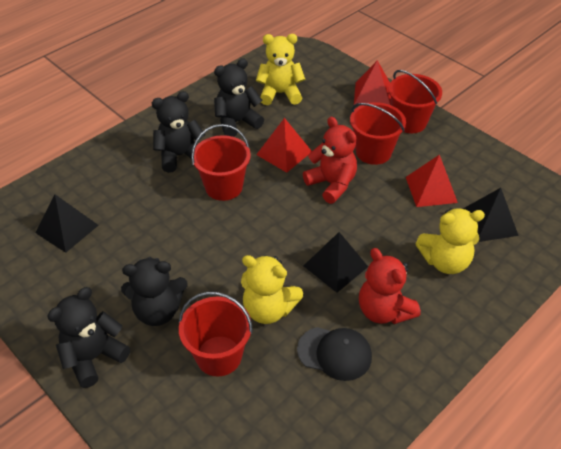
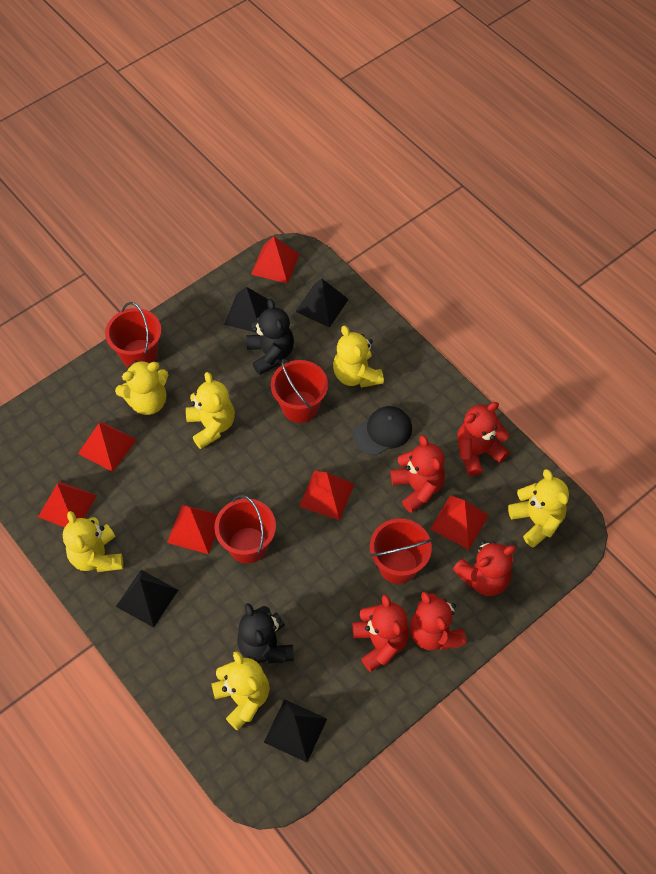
black pyramid: 3 -> 4
black teddy bear: 4 -> 2
red pyramid: 3 -> 6
red teddy bear: 2 -> 5
yellow teddy bear: 3 -> 6

